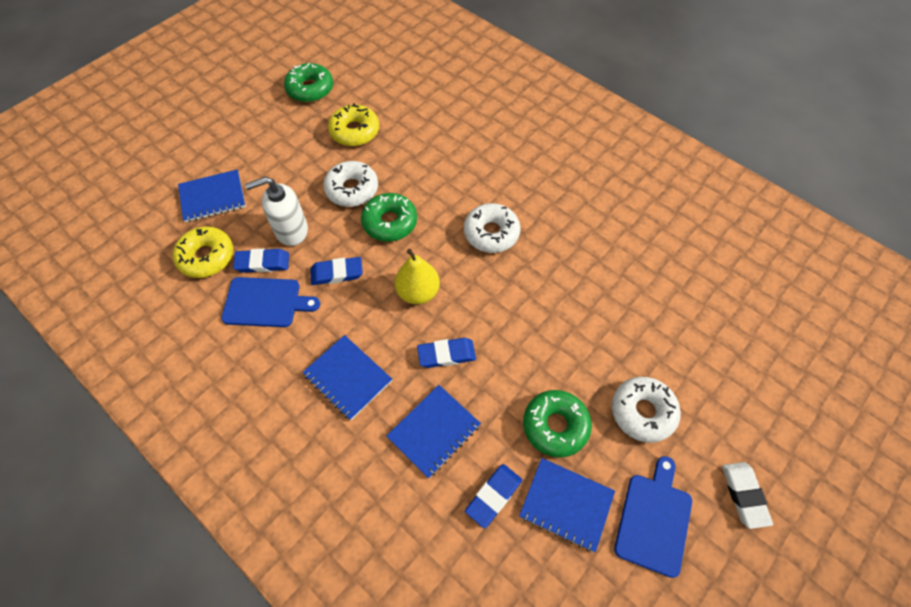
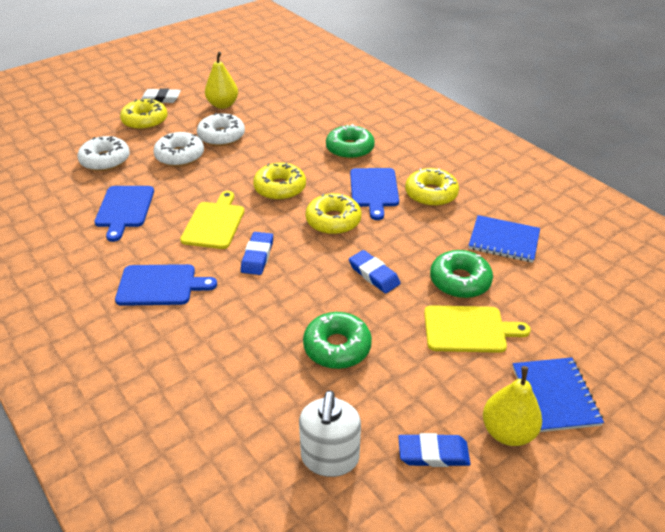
blue cutting board: 2 -> 3
blue eraser: 4 -> 3
blue notebook: 4 -> 2
yellow cutting board: 0 -> 2
yellow donut: 2 -> 4
yellow pear: 1 -> 2

